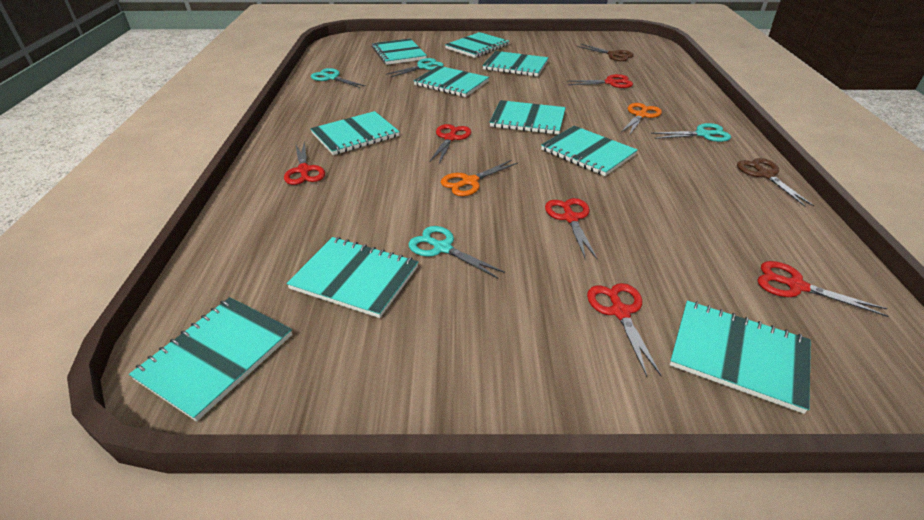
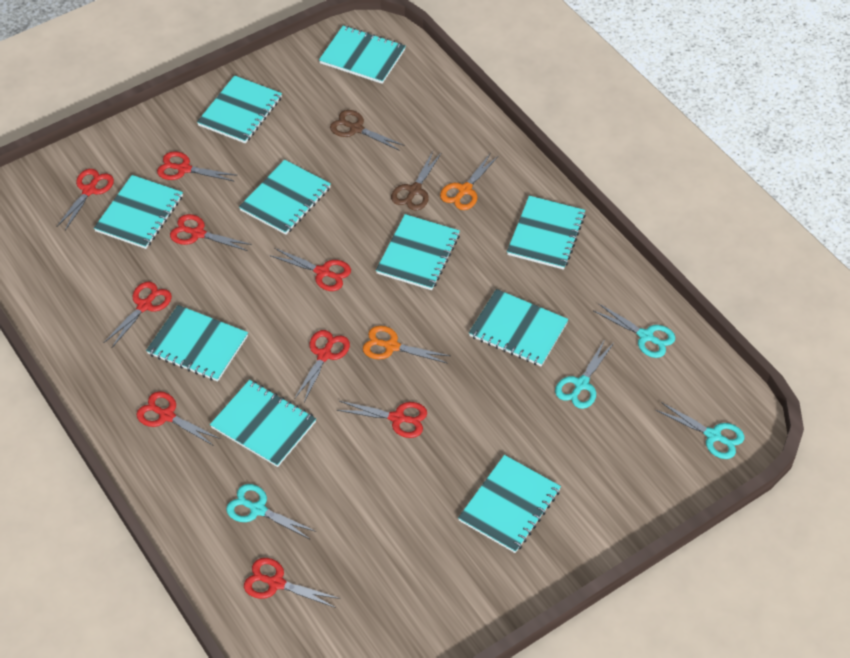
red scissors: 6 -> 9

